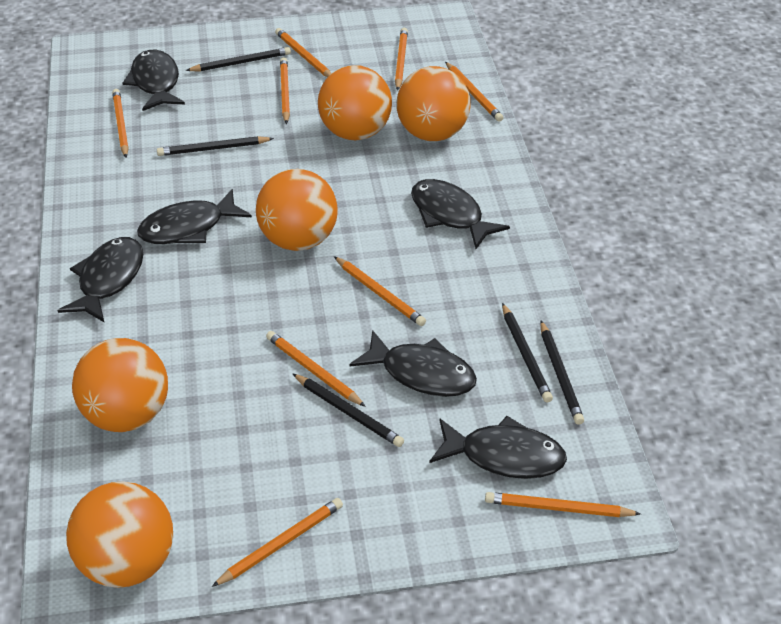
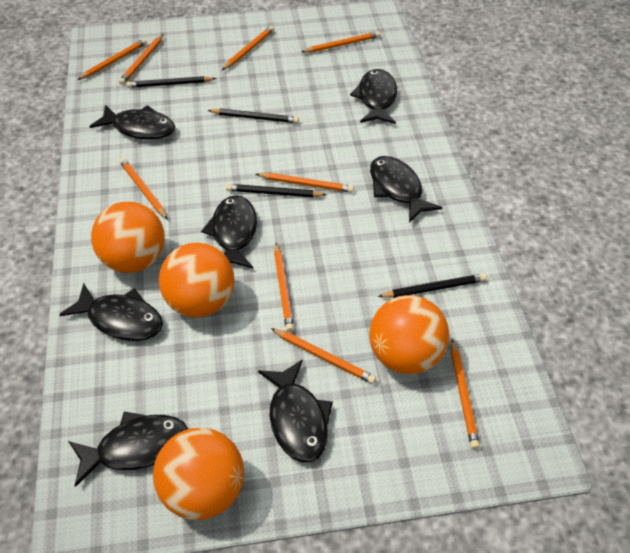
black fish: 6 -> 7
black pencil: 5 -> 4
orange ball: 5 -> 4

